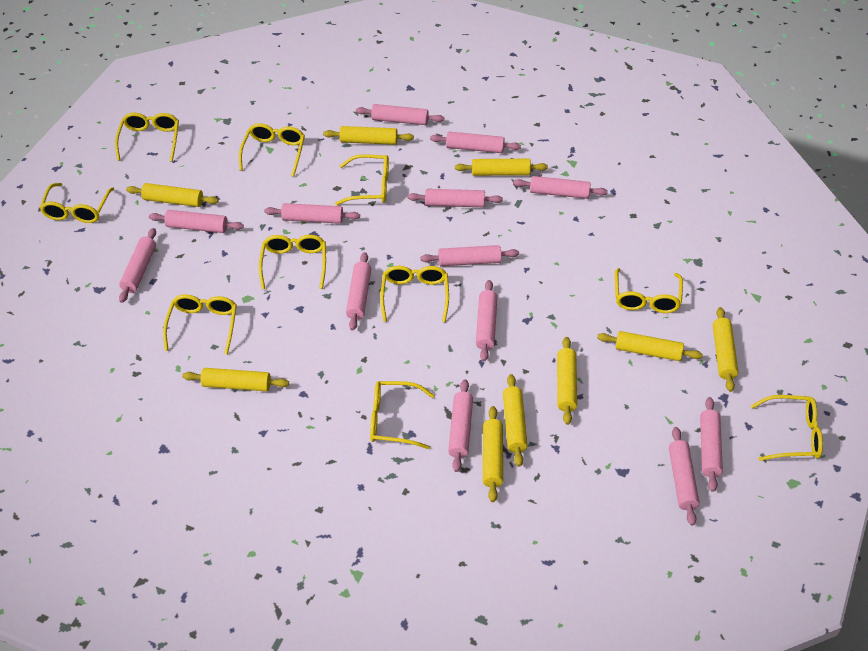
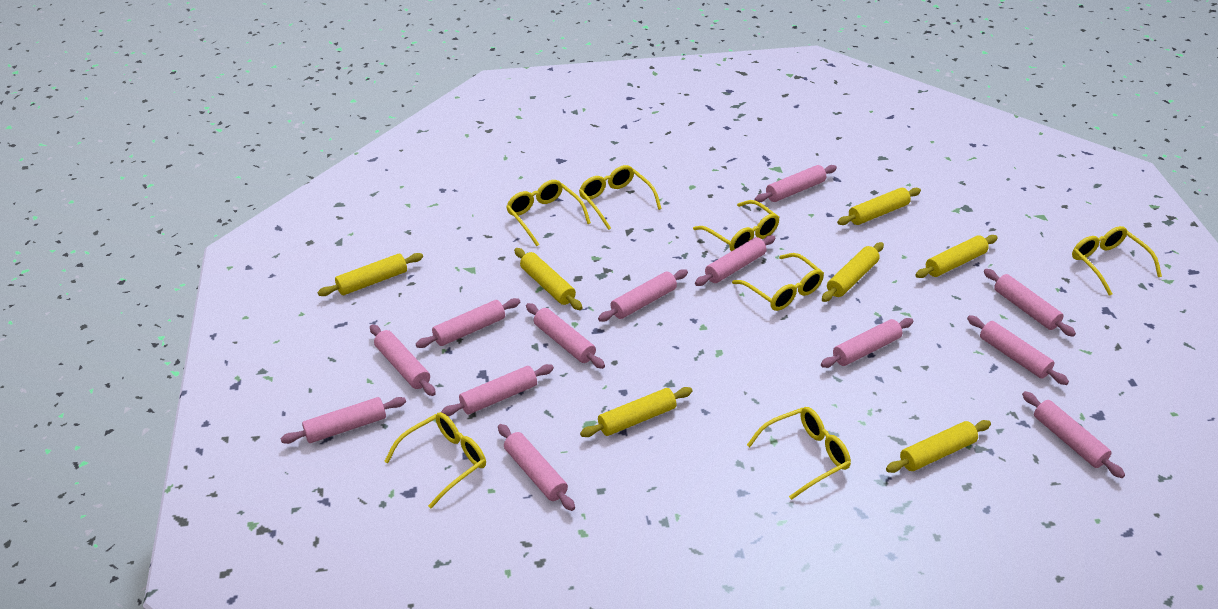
yellow glasses: 10 -> 7
yellow rolling pin: 9 -> 7

